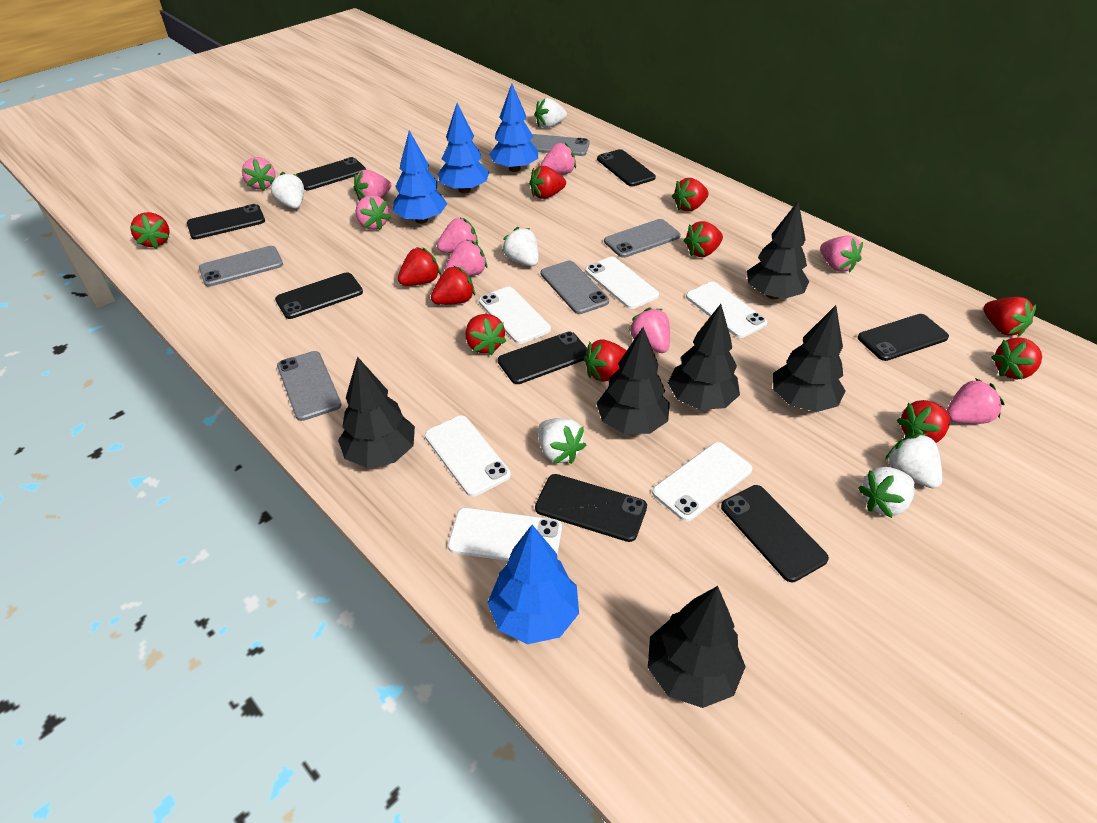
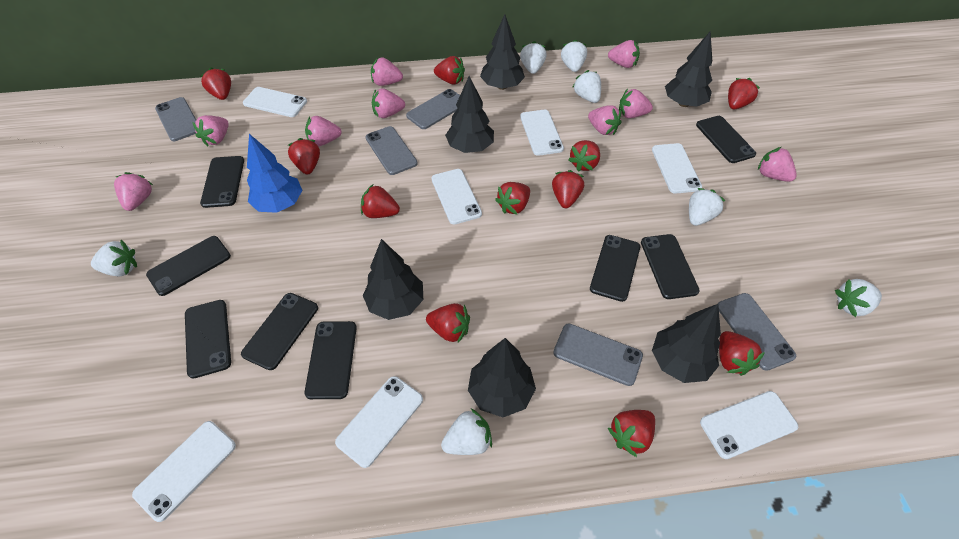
blue tree: 4 -> 1
white phone: 6 -> 7
white strawberry: 6 -> 7

